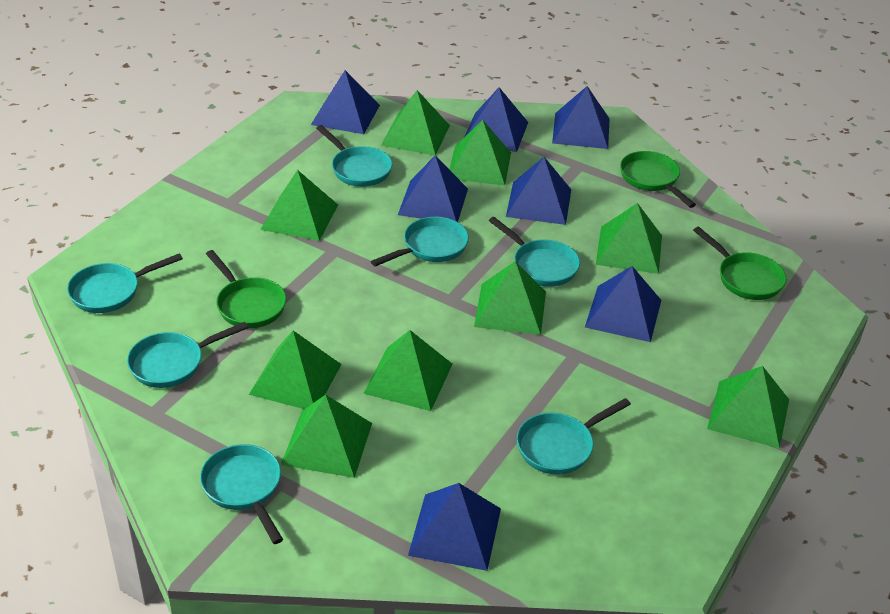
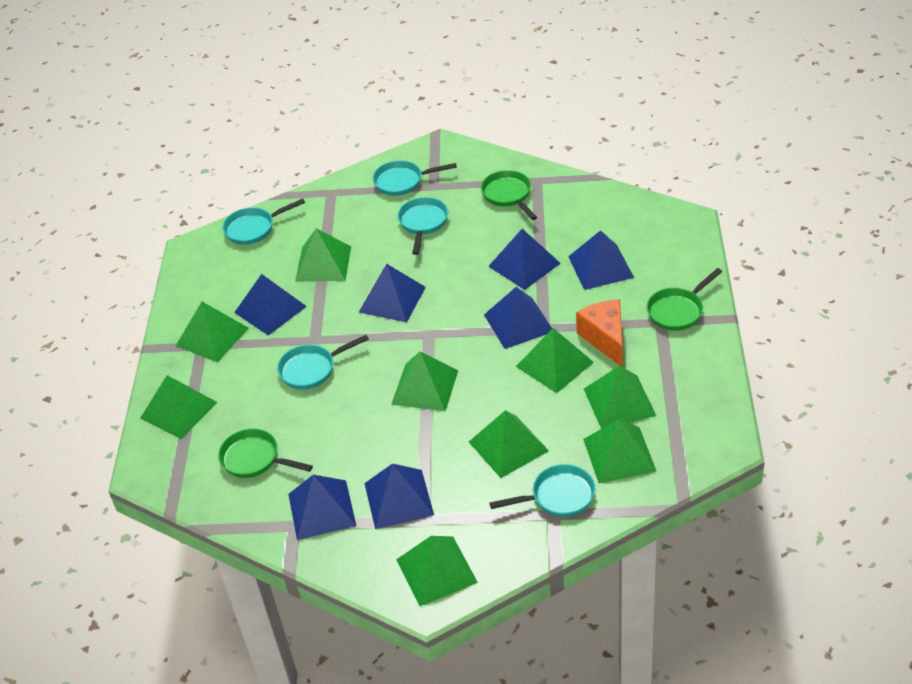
orange cheese: 0 -> 1
turquoise pan: 7 -> 5

